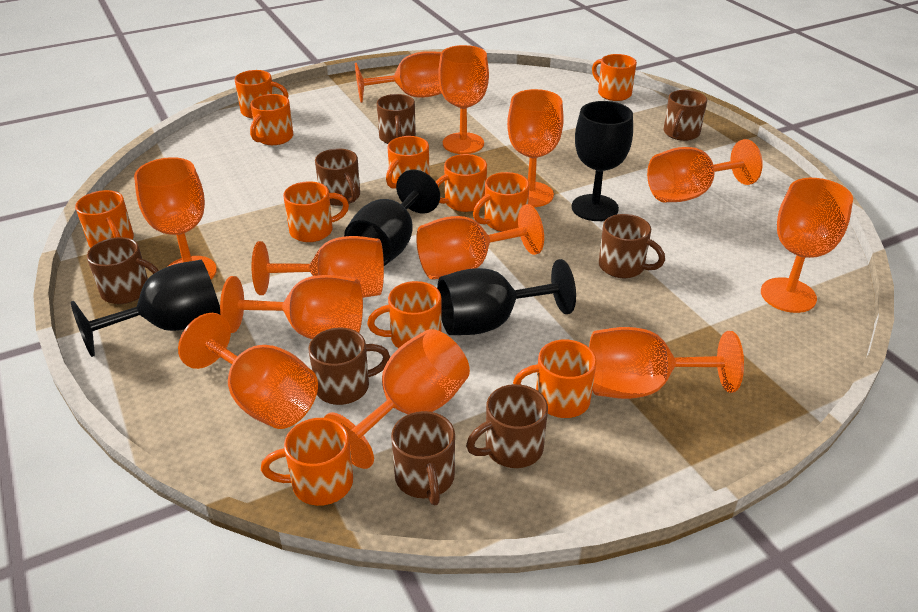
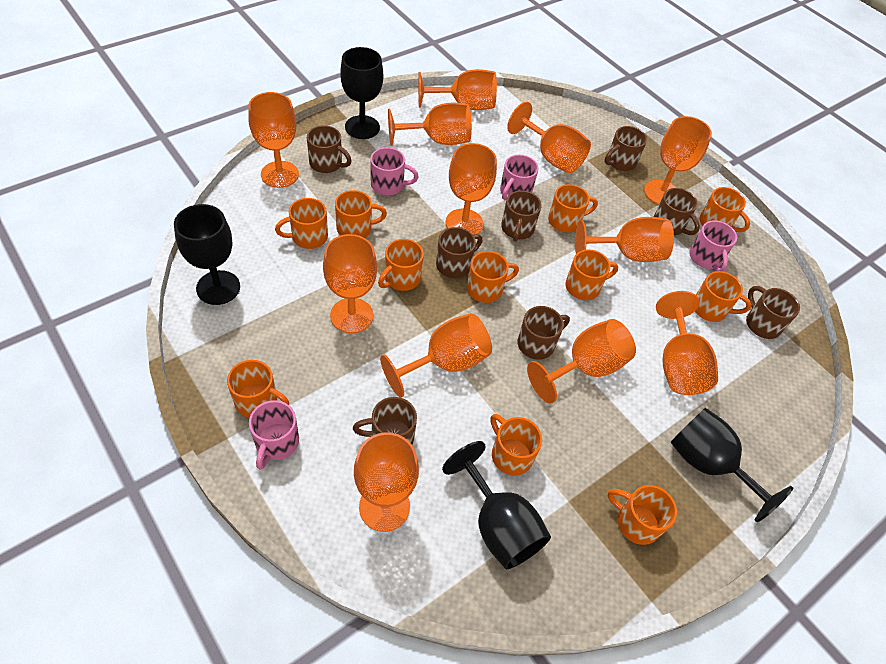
pink mug: 0 -> 4

